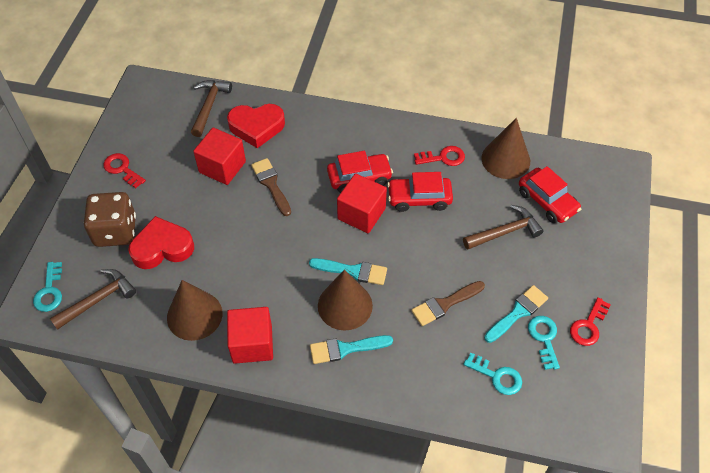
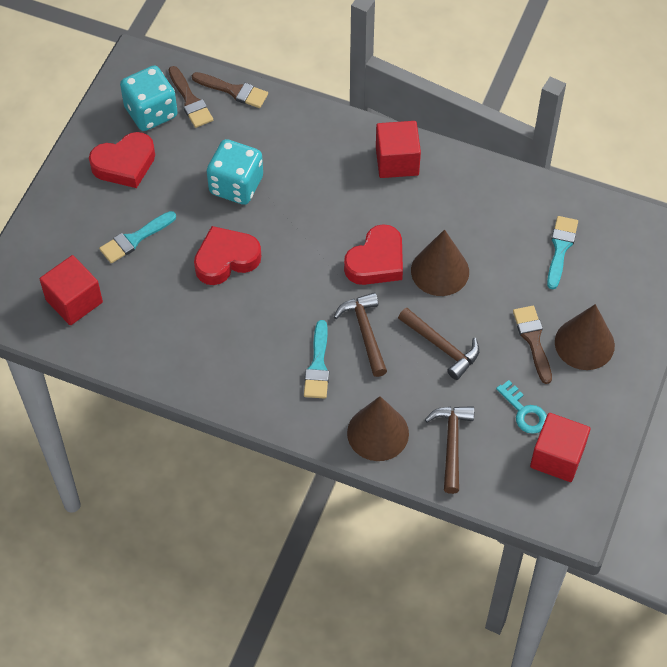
brown brush: 2 -> 3
brown dice: 1 -> 0
red car: 3 -> 0
red heart: 2 -> 3
red key: 3 -> 0
turquoise dice: 0 -> 2
turquoise key: 3 -> 1

